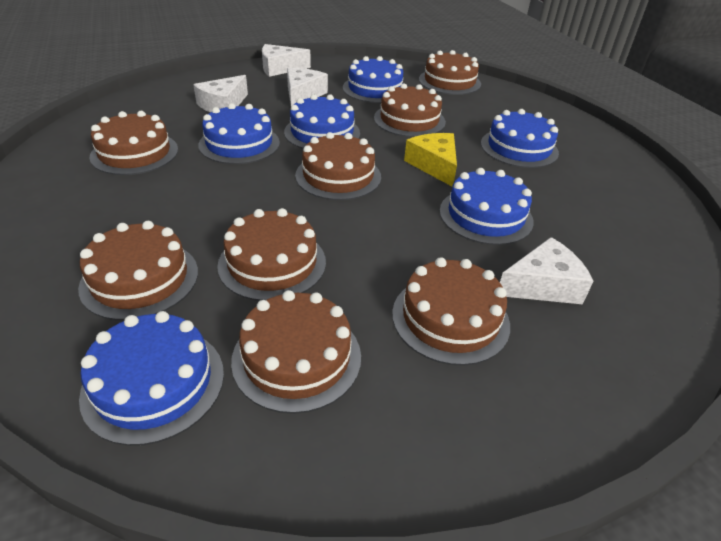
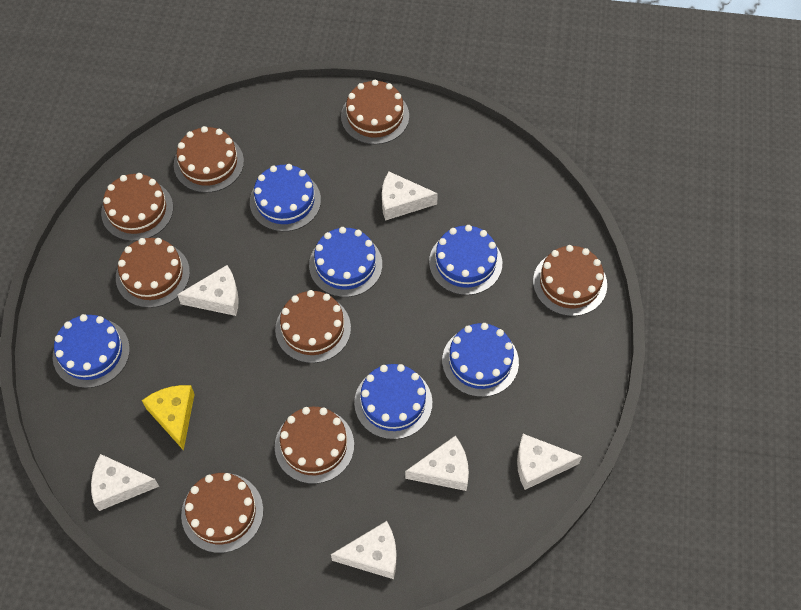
white cheese: 4 -> 6

